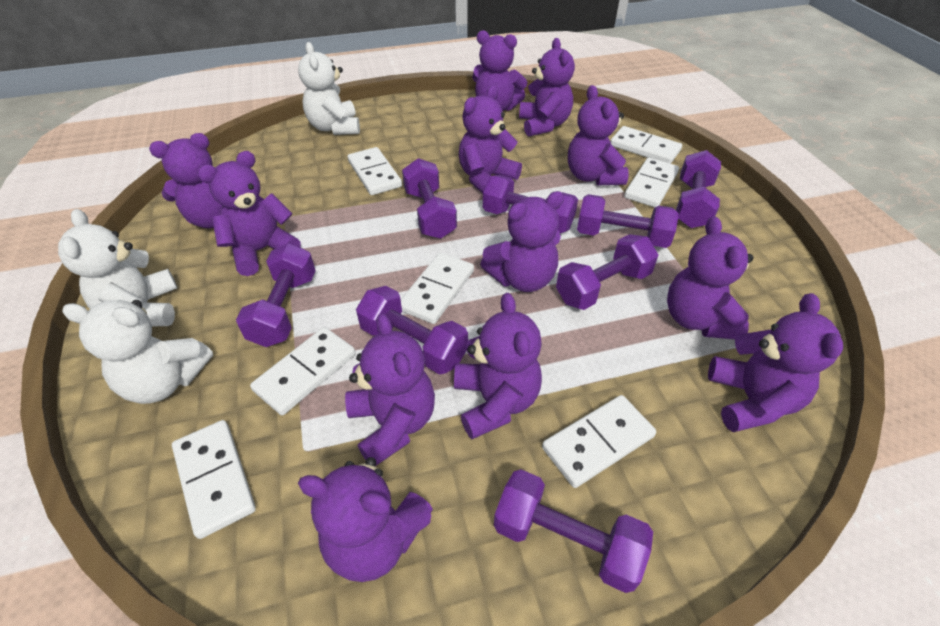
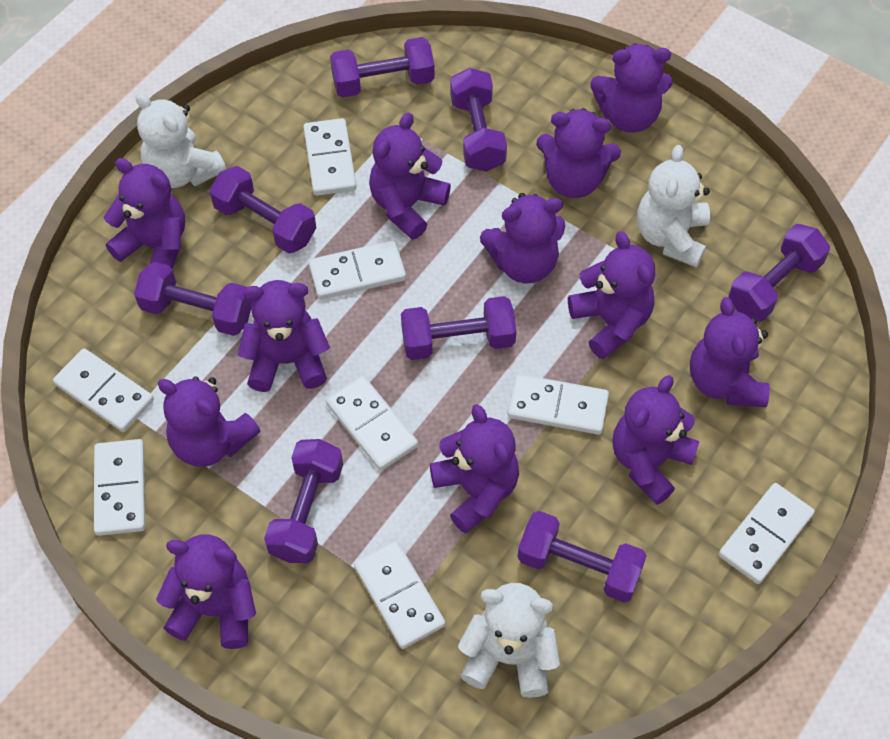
white domino: 7 -> 8

